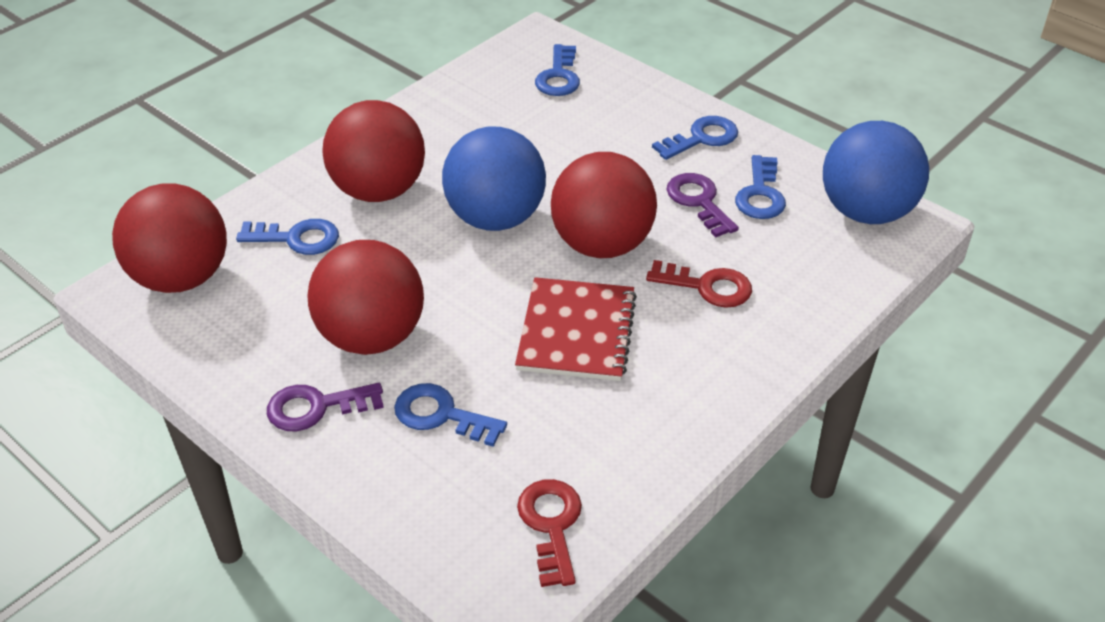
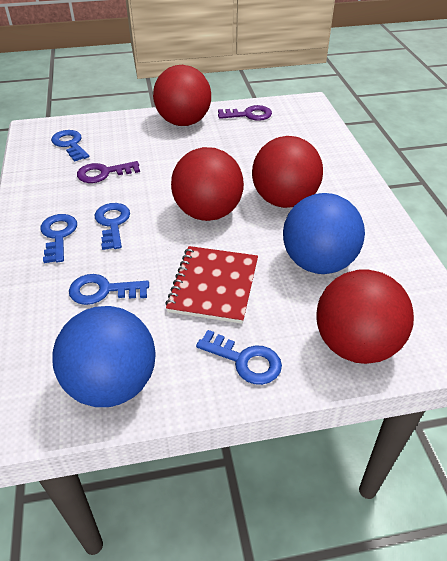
red key: 2 -> 0

